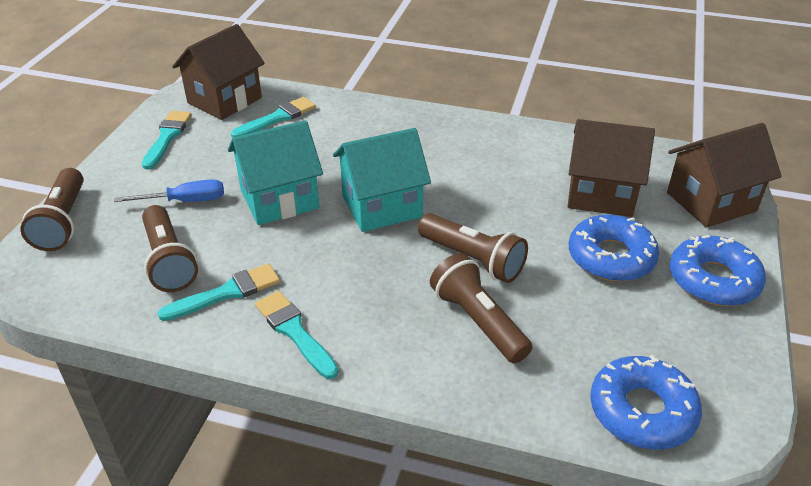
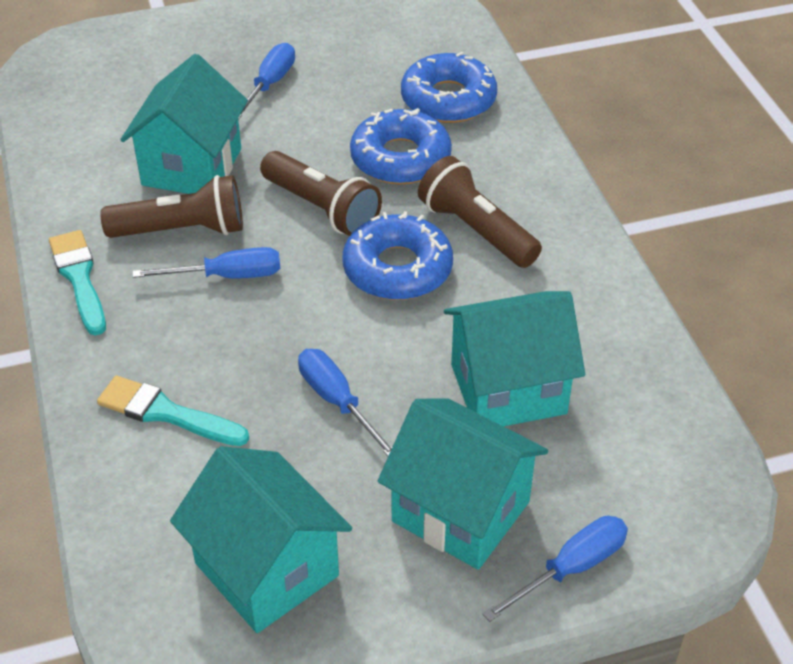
blue screwdriver: 1 -> 4
brown flashlight: 4 -> 3
brown house: 3 -> 0
turquoise brush: 4 -> 2
turquoise house: 2 -> 4

